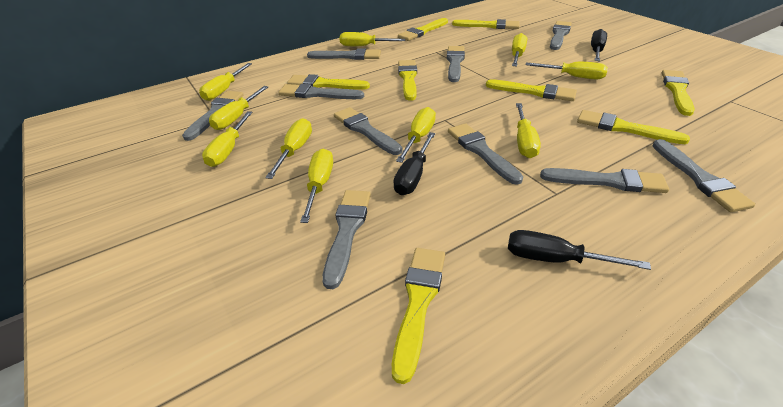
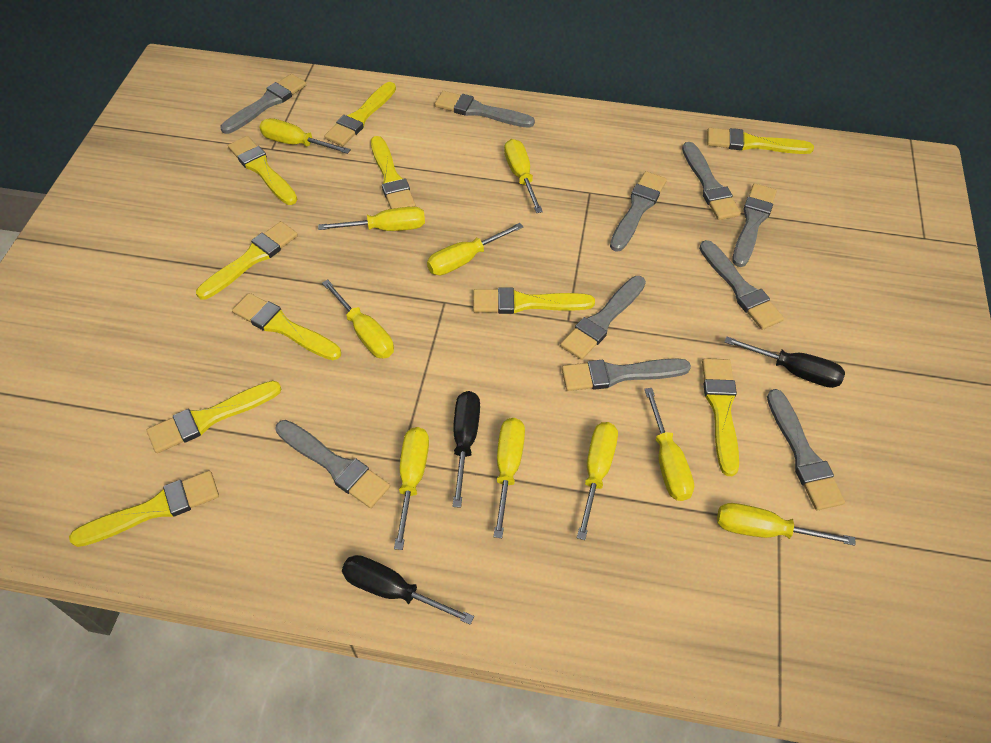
yellow brush: 8 -> 10

